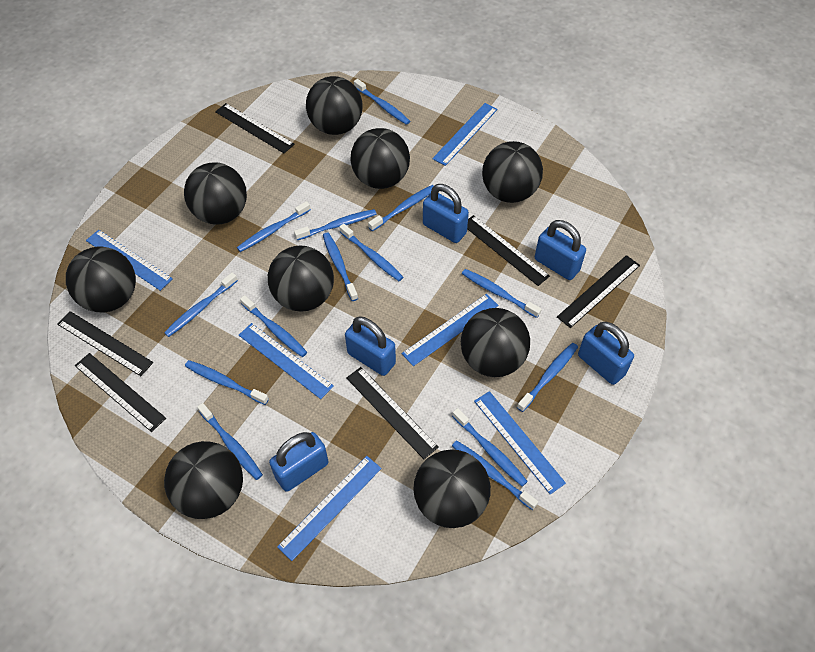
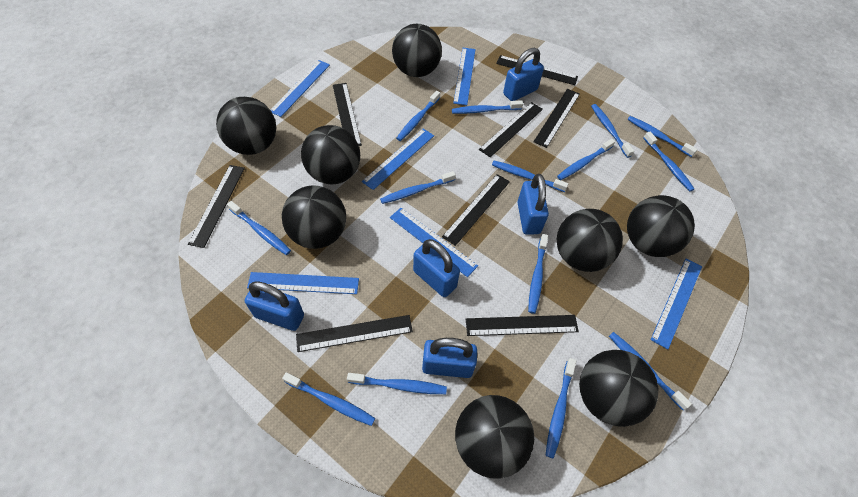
black ball: 9 -> 8
black ruler: 6 -> 8

